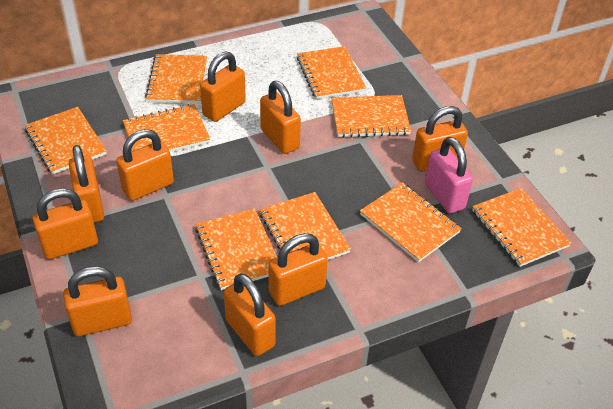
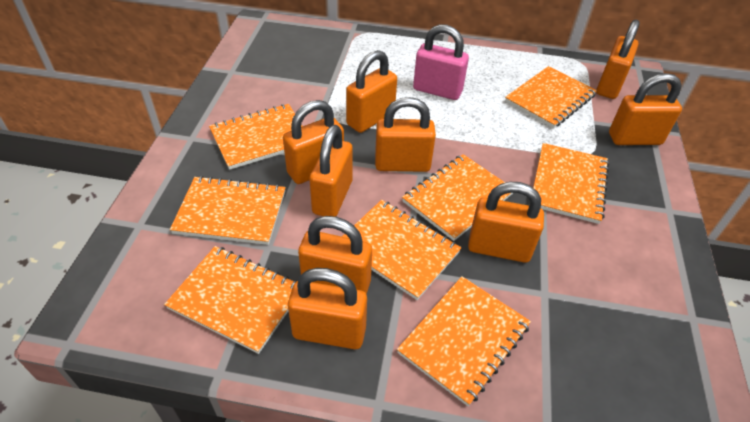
orange notebook: 9 -> 8

